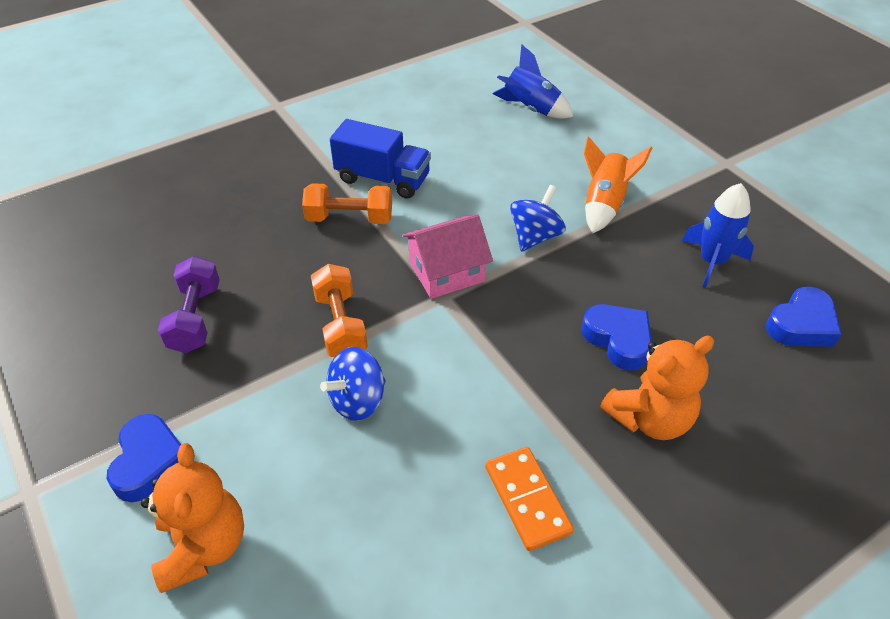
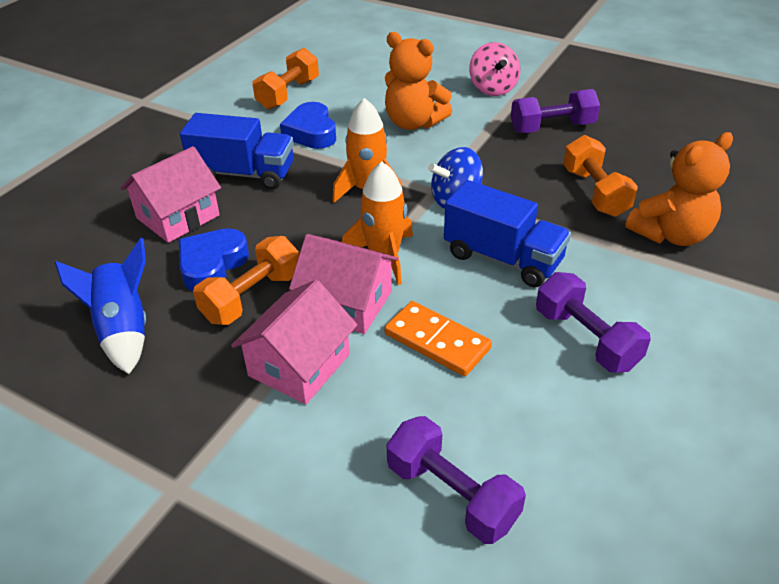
blue heart: 3 -> 2
blue rocket: 2 -> 1
blue spinning top: 2 -> 1
blue truck: 1 -> 2
orange dumbbell: 2 -> 3
orange rocket: 1 -> 2
pink house: 1 -> 3
pink spinning top: 0 -> 1
purple dumbbell: 1 -> 3

